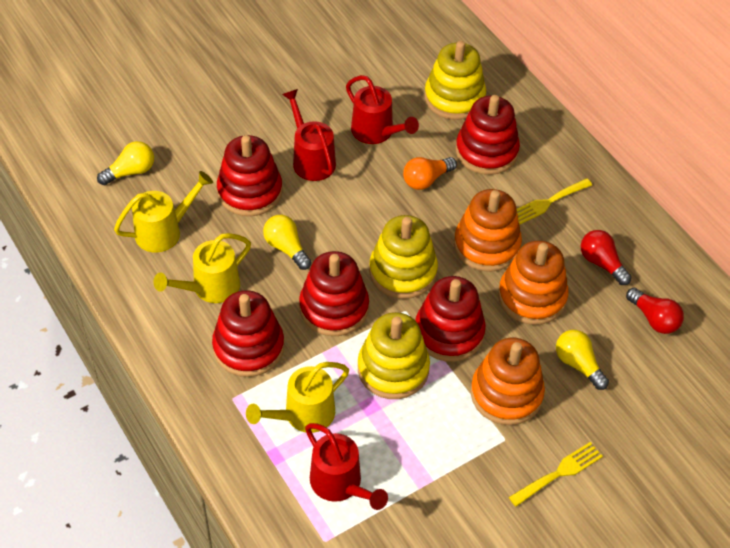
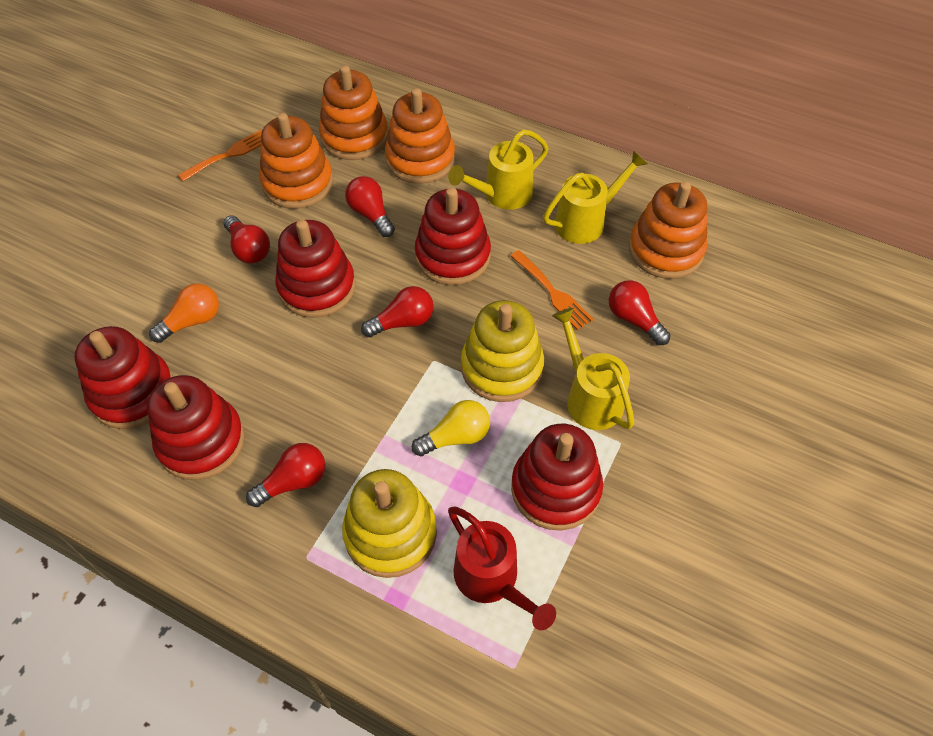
orange fork: 0 -> 2
orange stacking toy: 3 -> 4
red light bulb: 2 -> 5
red watering can: 3 -> 1
yellow fork: 2 -> 0
yellow light bulb: 3 -> 1
yellow stacking toy: 3 -> 2

